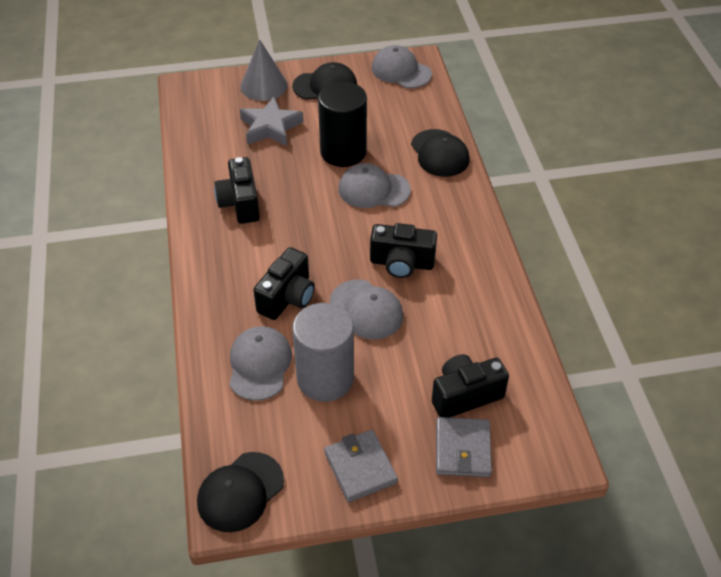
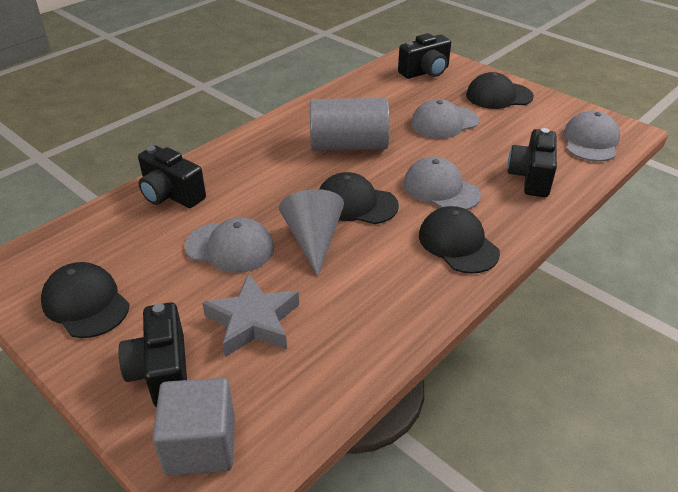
black cap: 3 -> 4
black cylinder: 1 -> 0
grey cube: 0 -> 1
grey wallet: 2 -> 0

